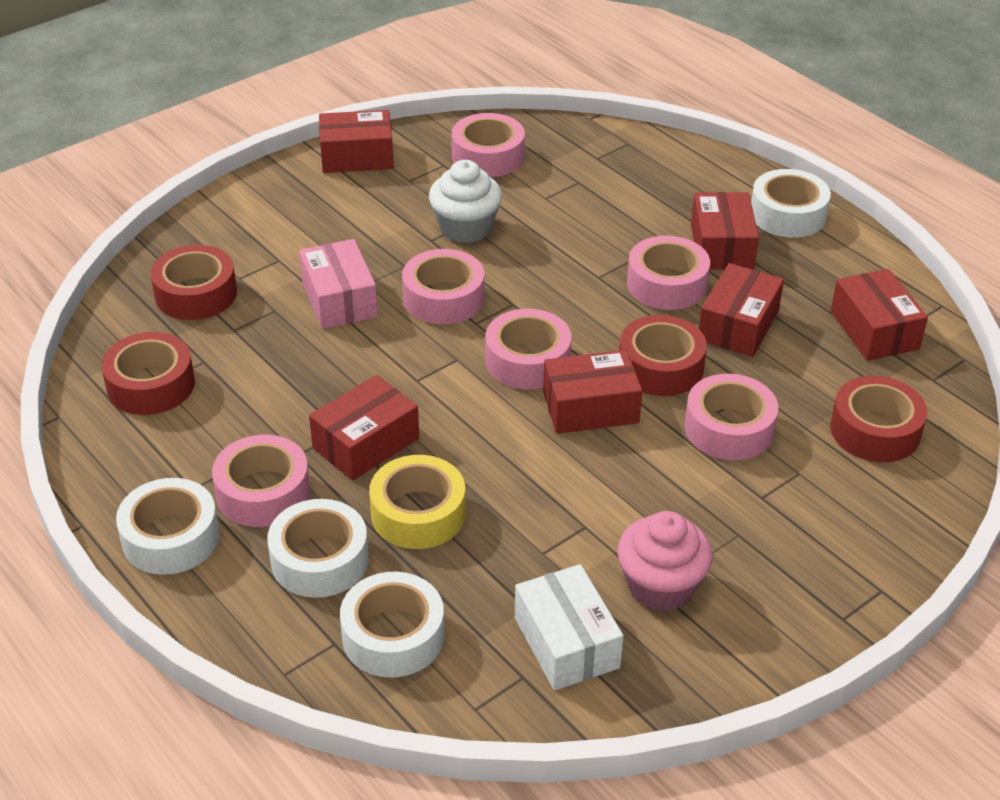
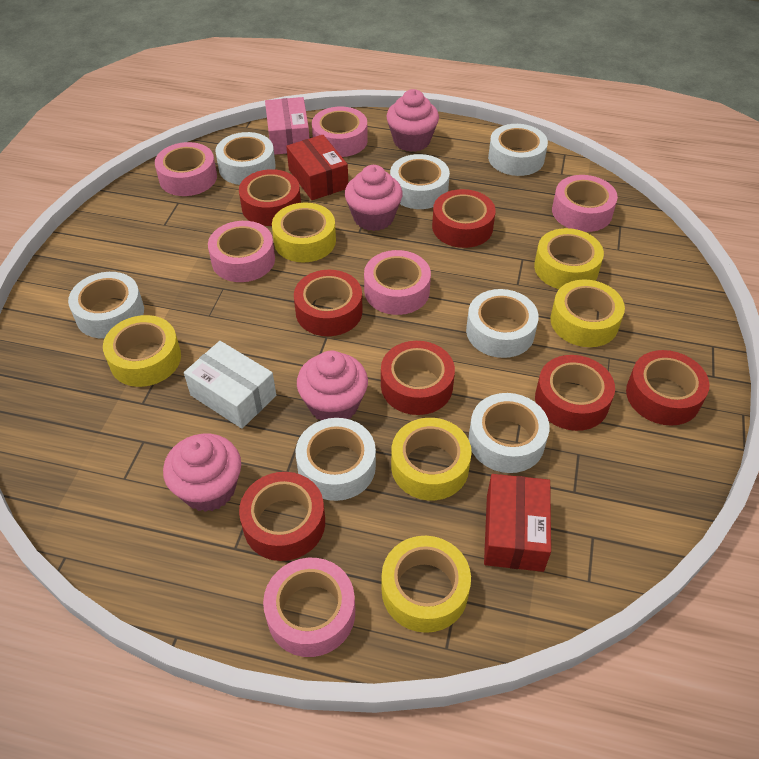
pink cupcake: 1 -> 4
red box: 6 -> 2
red tape: 4 -> 7
white cupcake: 1 -> 0
white tape: 4 -> 7
yellow tape: 1 -> 6

